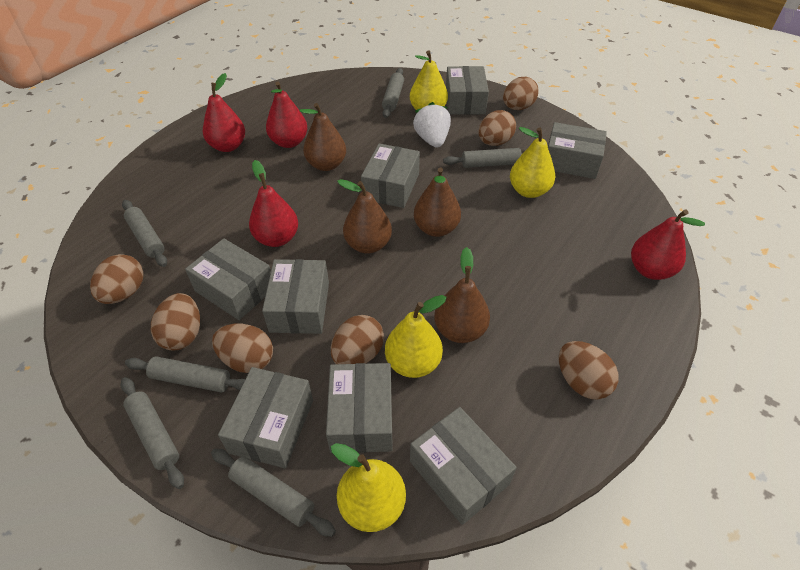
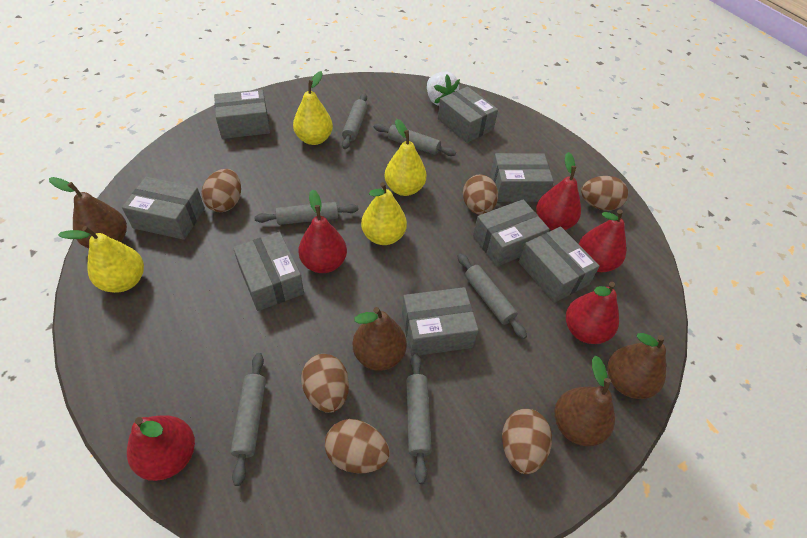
brown egg: 7 -> 6
red pear: 4 -> 5

